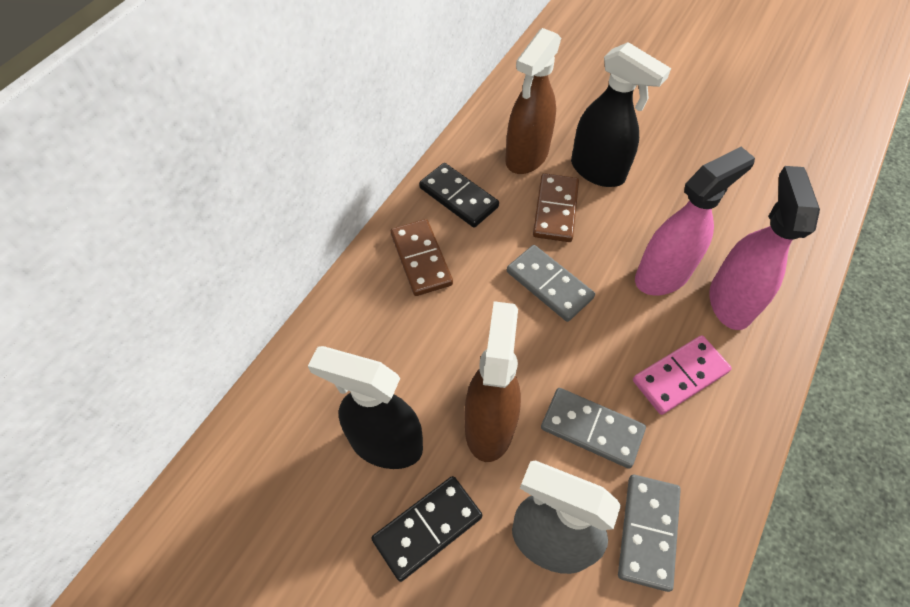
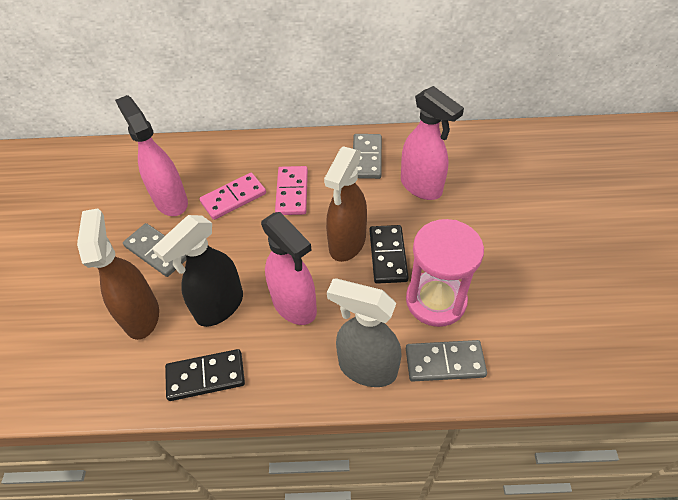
black spray bottle: 2 -> 1
brown domino: 2 -> 0
pink domino: 1 -> 2
pink hourglass: 0 -> 1
pink spray bottle: 2 -> 3

